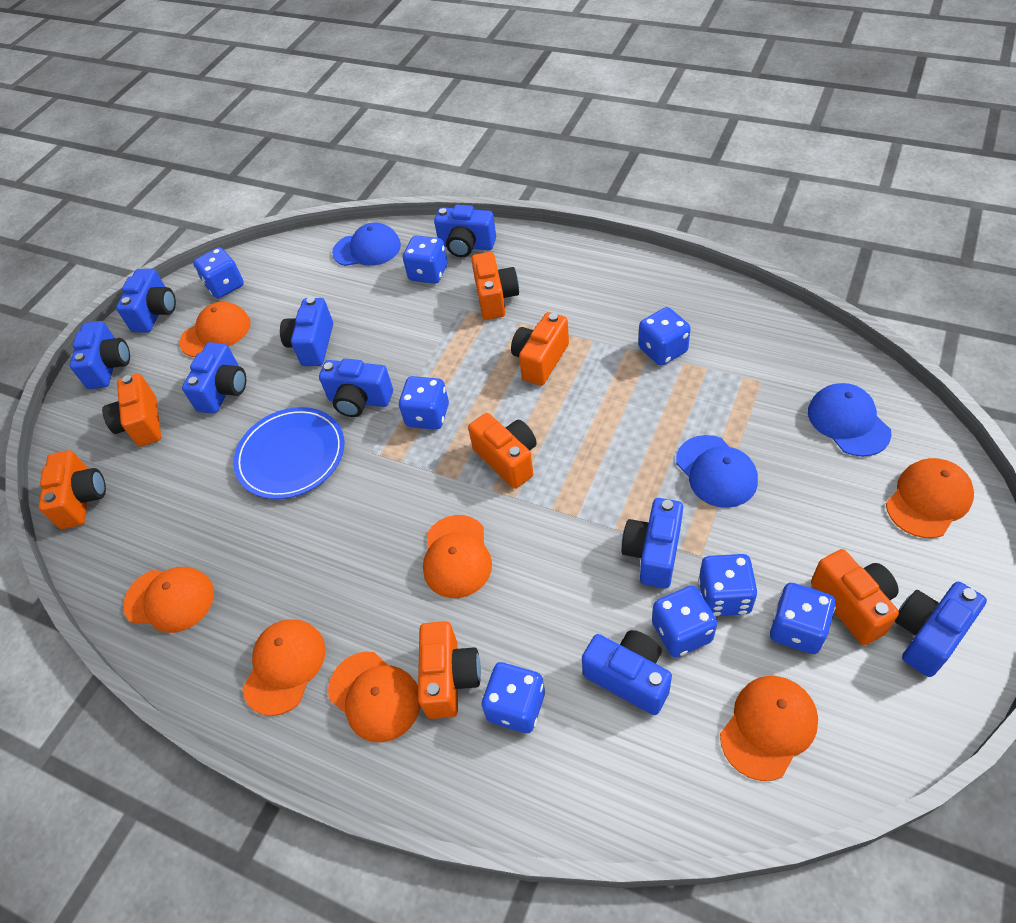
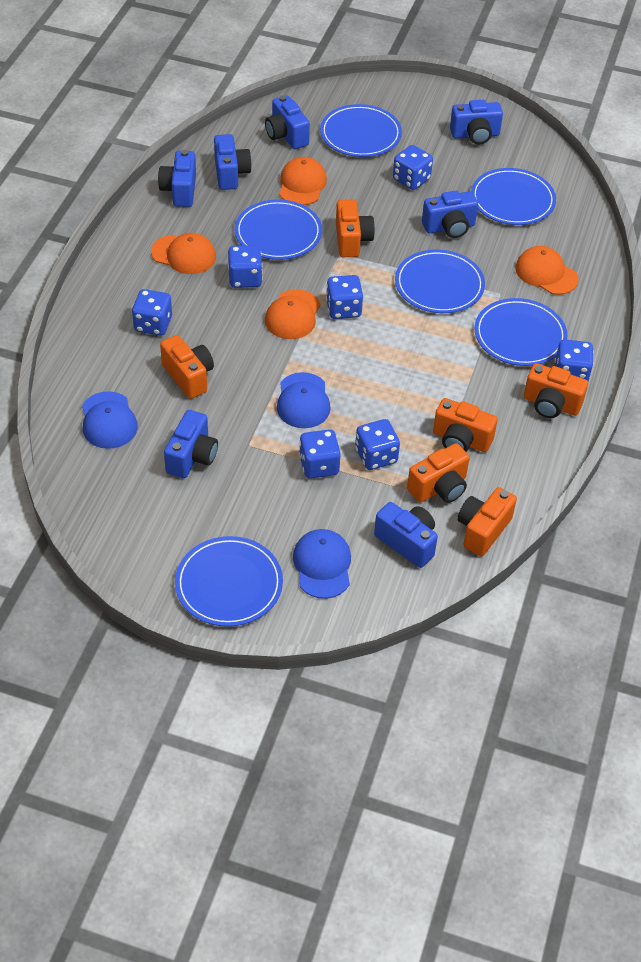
blue camera: 9 -> 7
blue dice: 8 -> 7
blue plate: 1 -> 6
orange camera: 7 -> 6
orange cap: 7 -> 4

